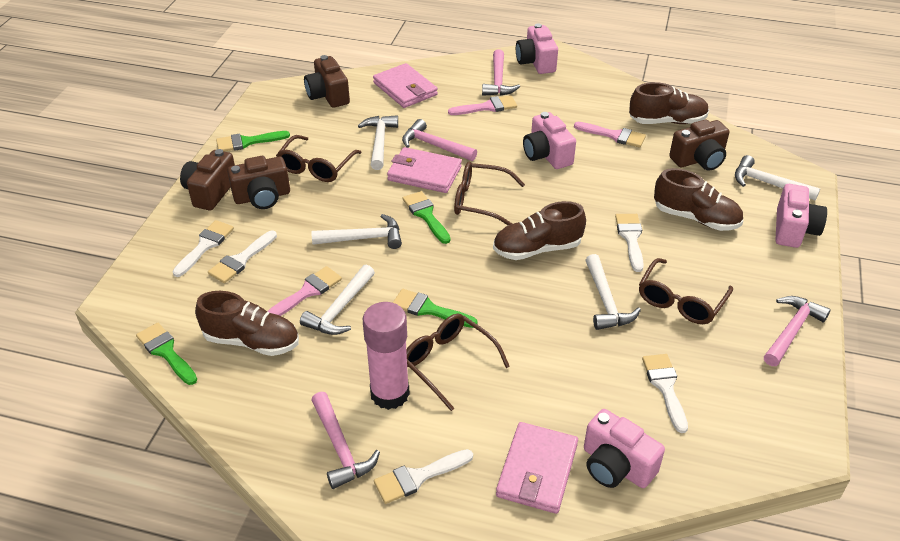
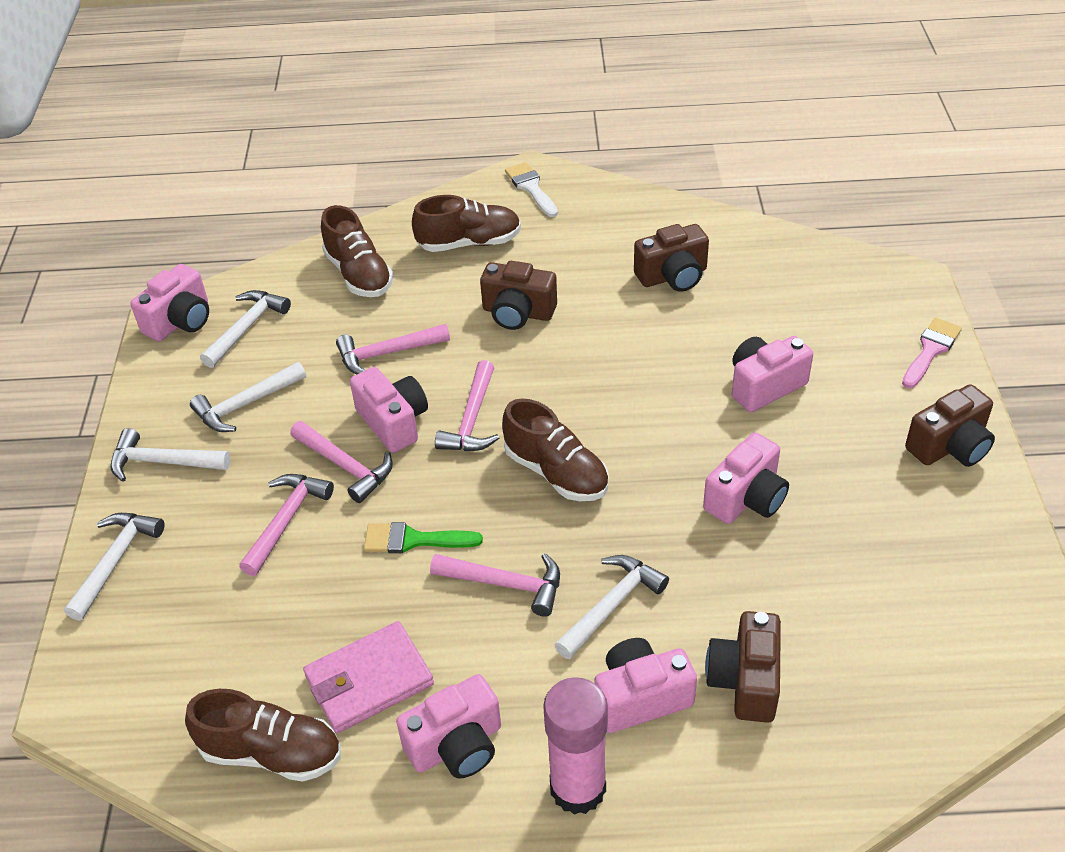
brown glasses: 4 -> 0
green brush: 4 -> 1
pink brush: 3 -> 1
pink camera: 4 -> 6
pink hammer: 4 -> 5
pink wallet: 3 -> 1
white brush: 5 -> 1

